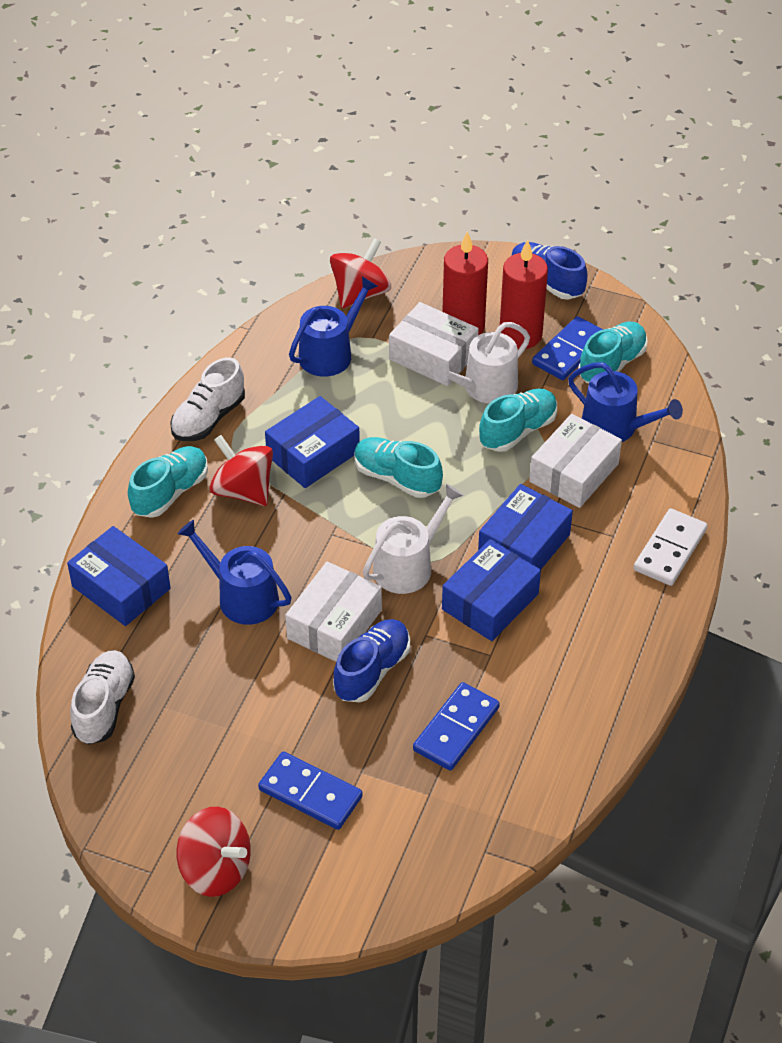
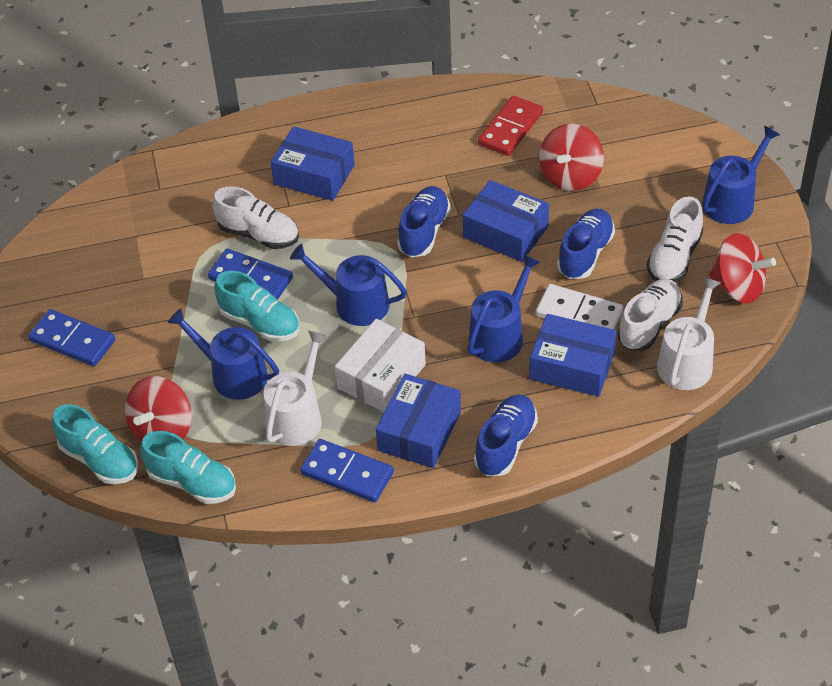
blue shoe: 2 -> 3
blue watering can: 3 -> 4
red candle: 2 -> 0
red domino: 0 -> 1
turquoise shoe: 4 -> 3
white box: 3 -> 1
white shoe: 2 -> 3

